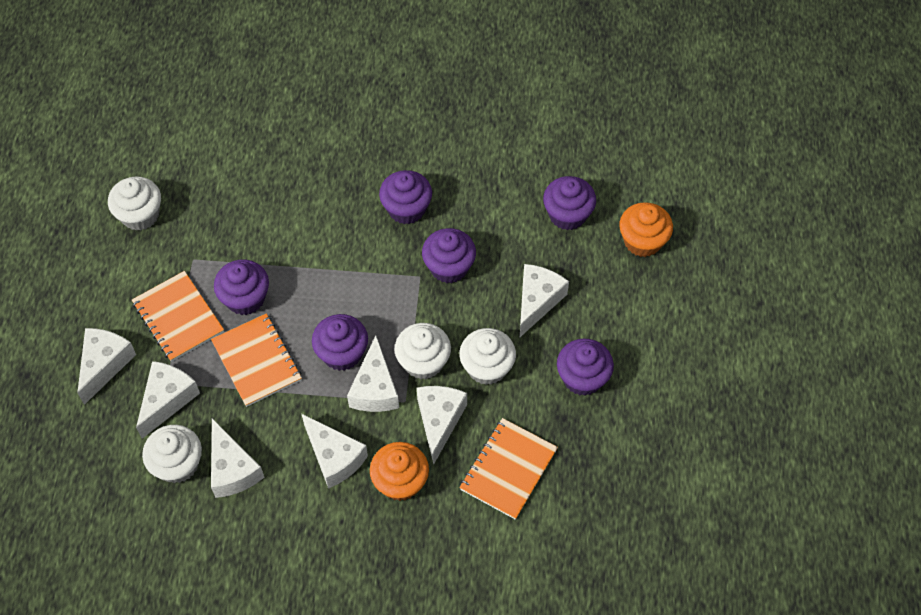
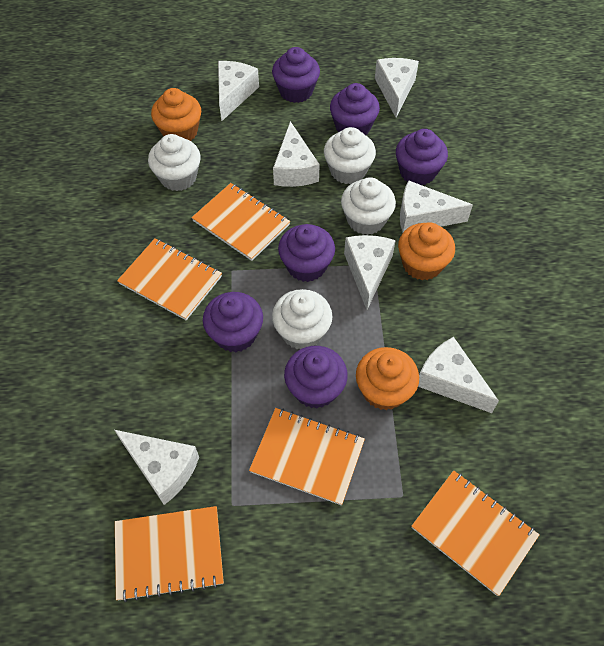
orange cupcake: 2 -> 3
orange notebook: 3 -> 5

